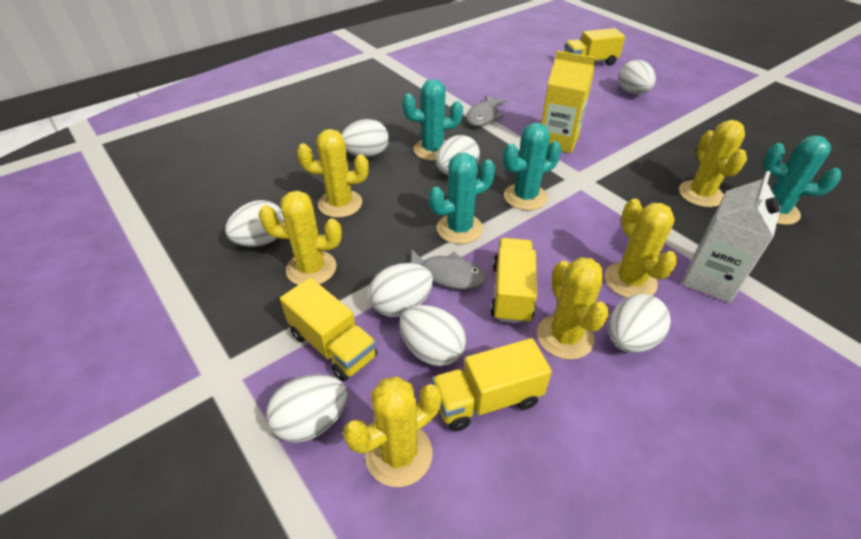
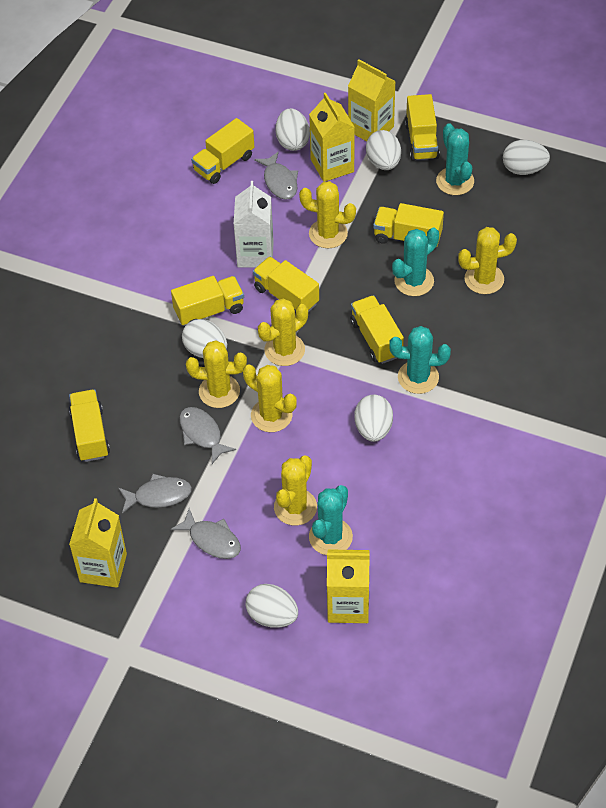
grey fish: 2 -> 4
white egg: 8 -> 6
yellow carton: 1 -> 4
yellow truck: 4 -> 7

